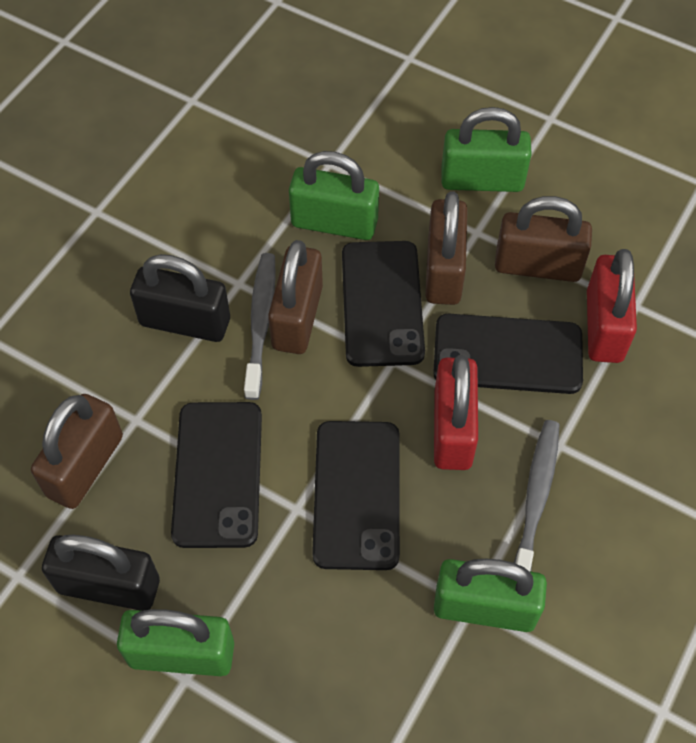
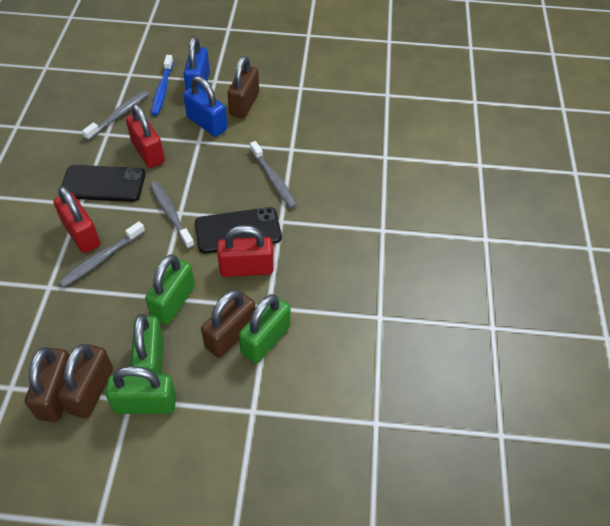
black padlock: 2 -> 0
black phone: 4 -> 2
blue padlock: 0 -> 2
blue toothbrush: 0 -> 1
grey toothbrush: 2 -> 4
red padlock: 2 -> 3

